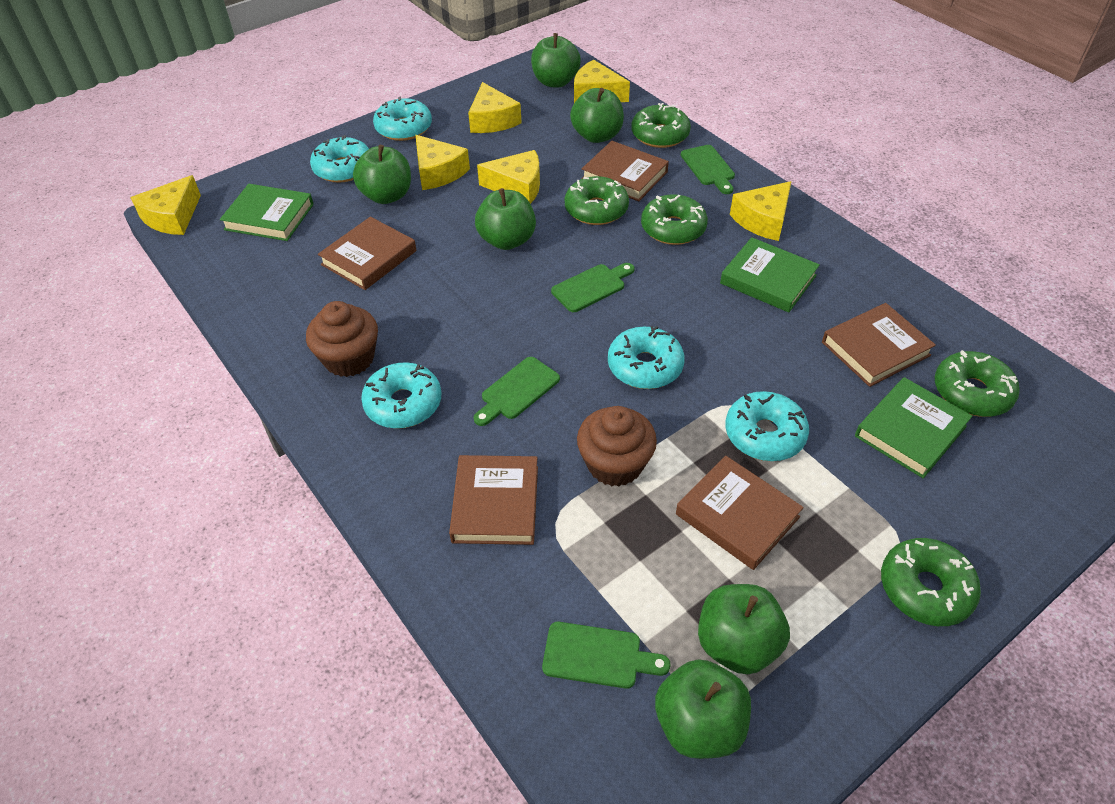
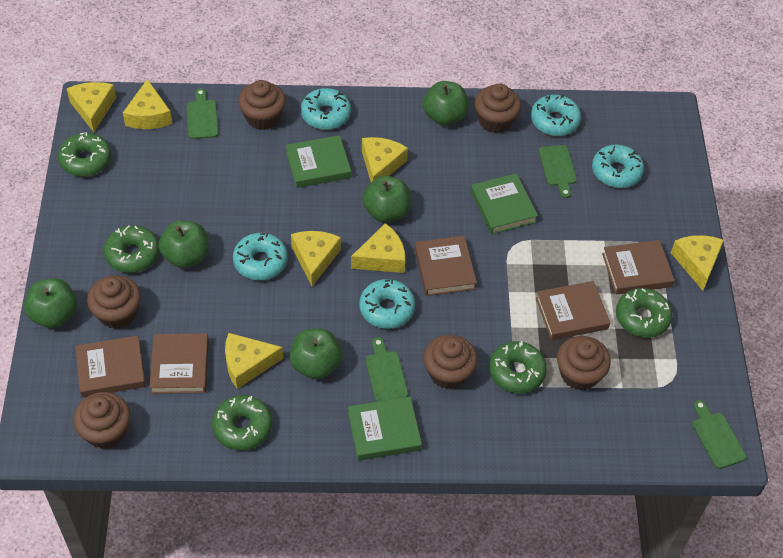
brown cupcake: 2 -> 6
green apple: 6 -> 5
yellow cheese: 6 -> 7

